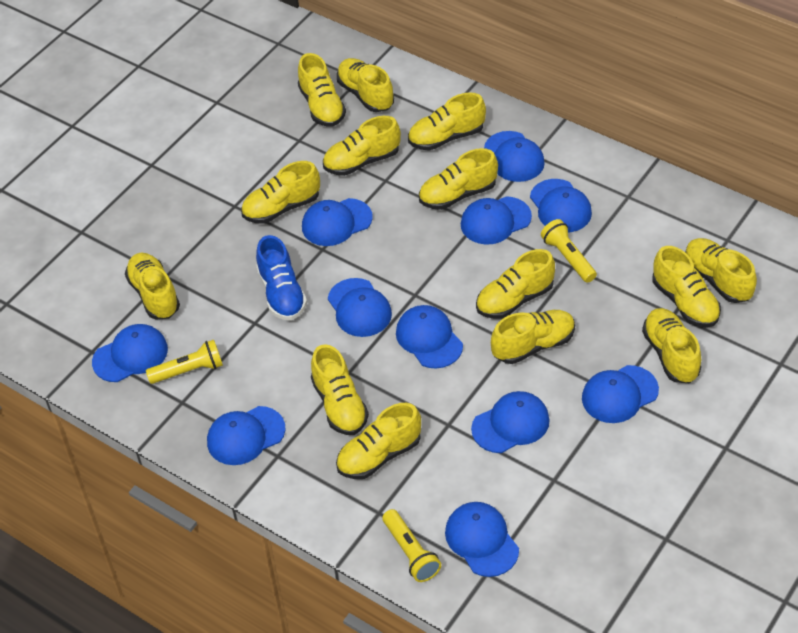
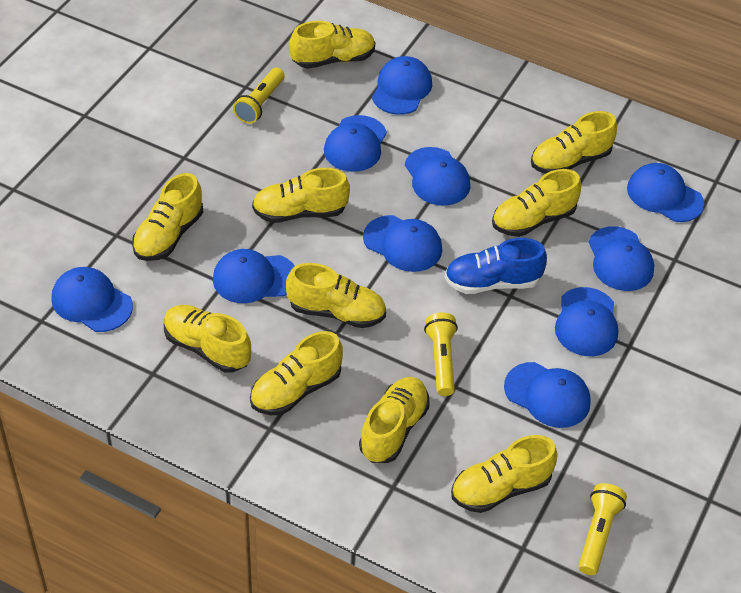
blue cap: 11 -> 10
yellow shoe: 14 -> 10

